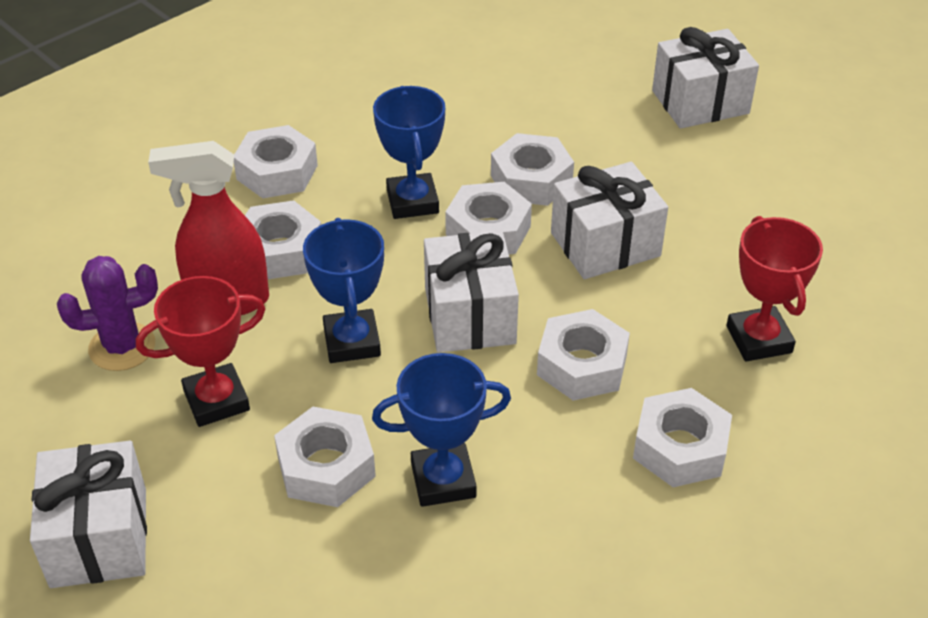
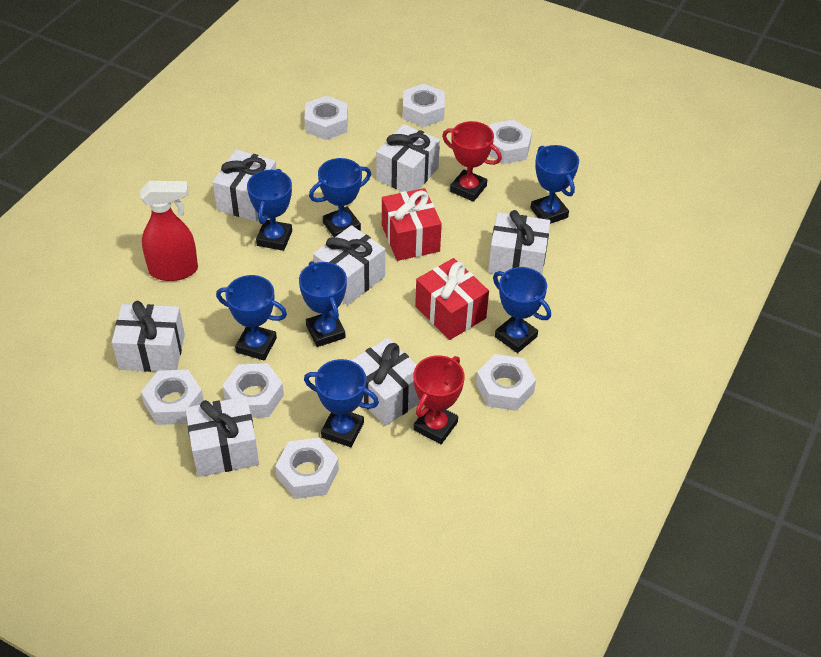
blue trophy: 3 -> 7
purple cactus: 1 -> 0
red gift: 0 -> 2
white gift: 4 -> 7

